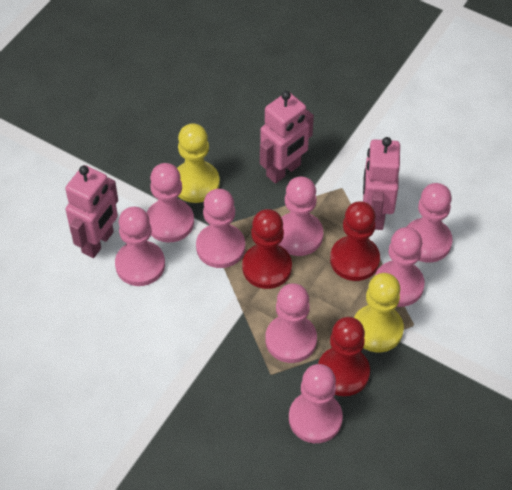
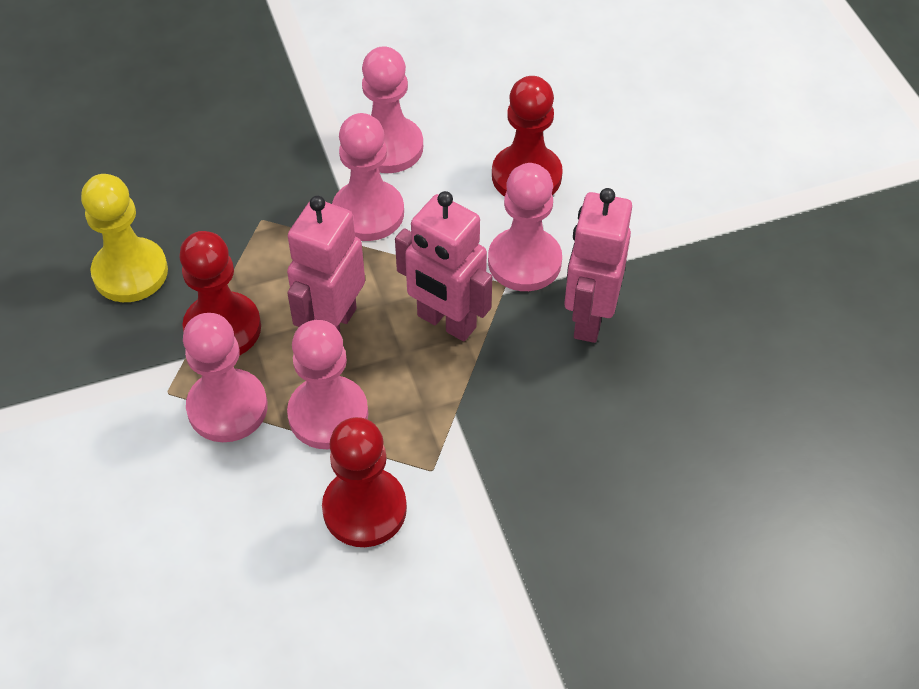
pink pawn: 8 -> 5
yellow pawn: 2 -> 1

